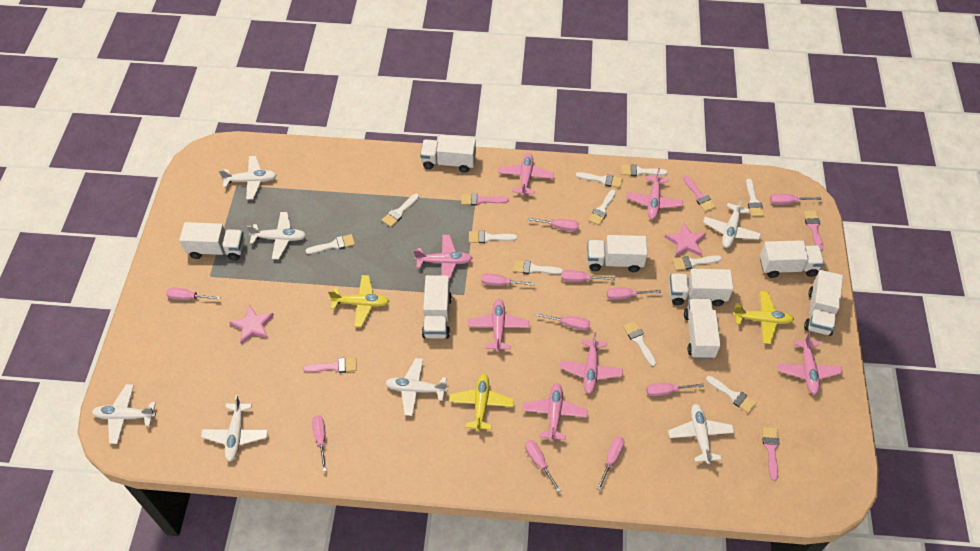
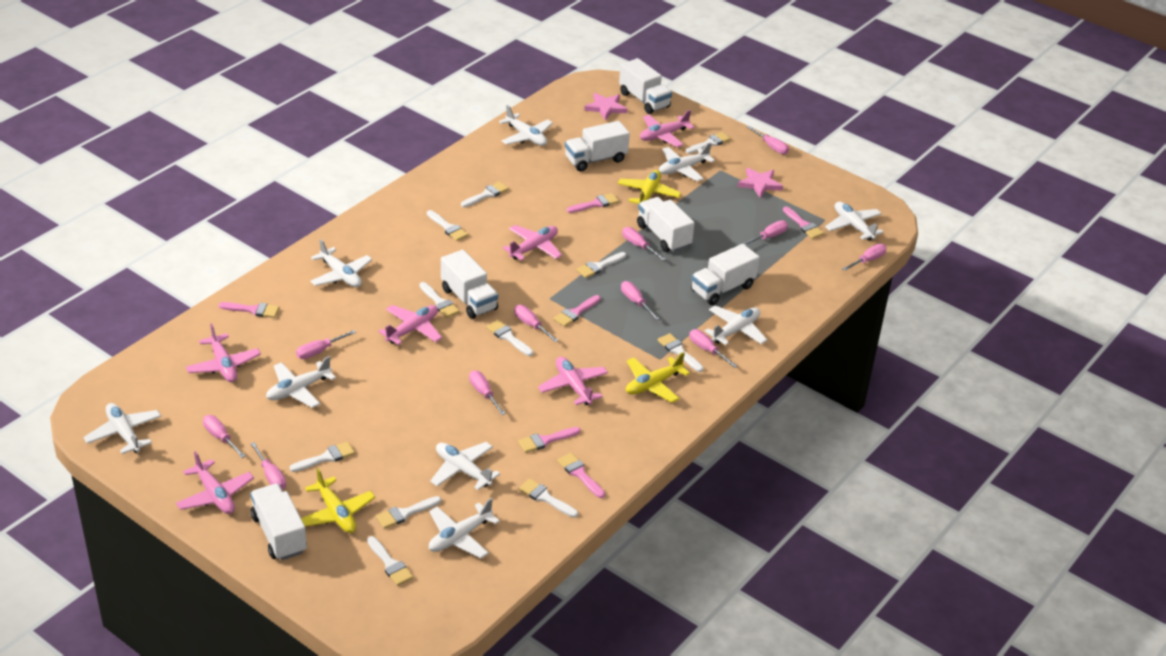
pink brush: 5 -> 6
pink plane: 7 -> 6
white plane: 7 -> 9
white truck: 8 -> 6

